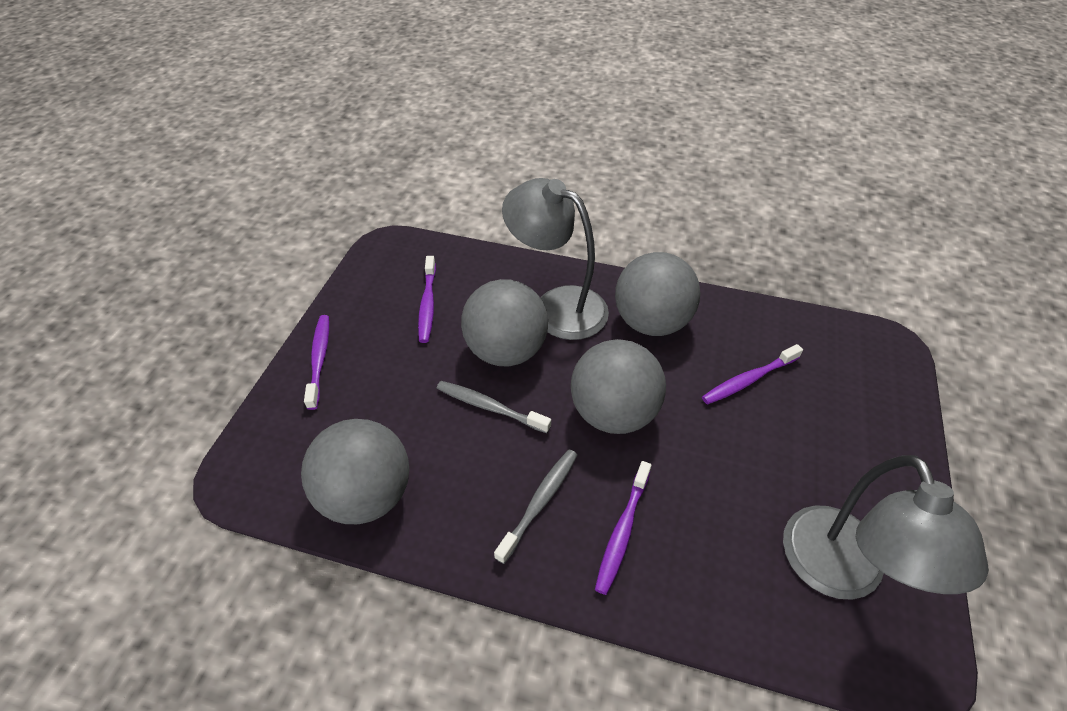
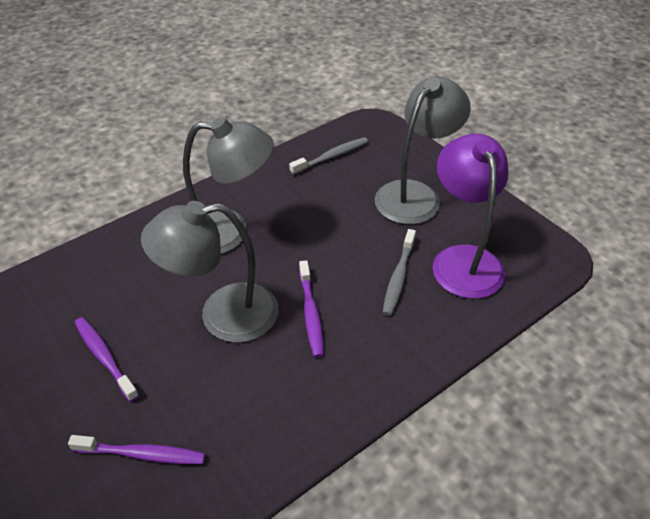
grey ball: 4 -> 0
grey lamp: 2 -> 3
purple lamp: 0 -> 1
purple toothbrush: 4 -> 3

